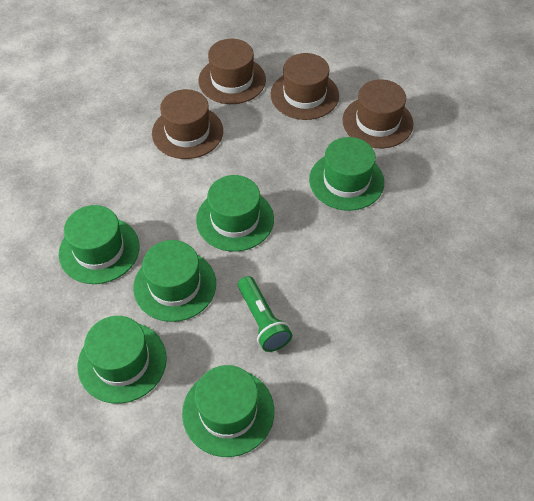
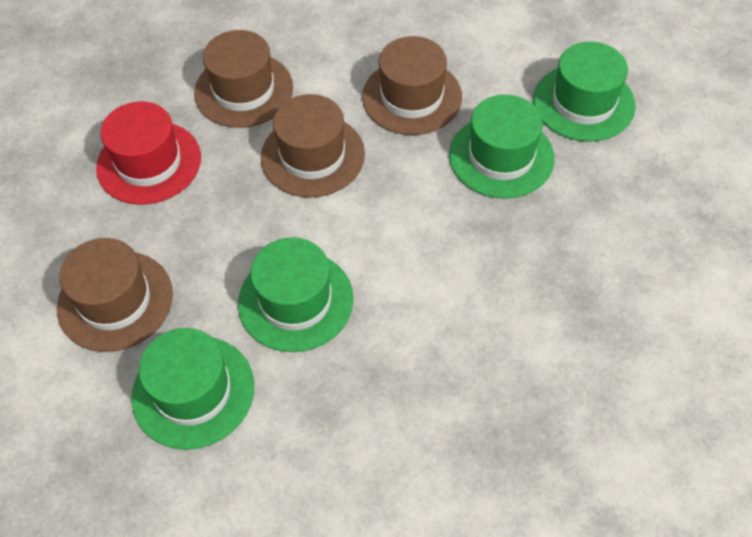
green flashlight: 1 -> 0
green hat: 6 -> 4
red hat: 0 -> 1

